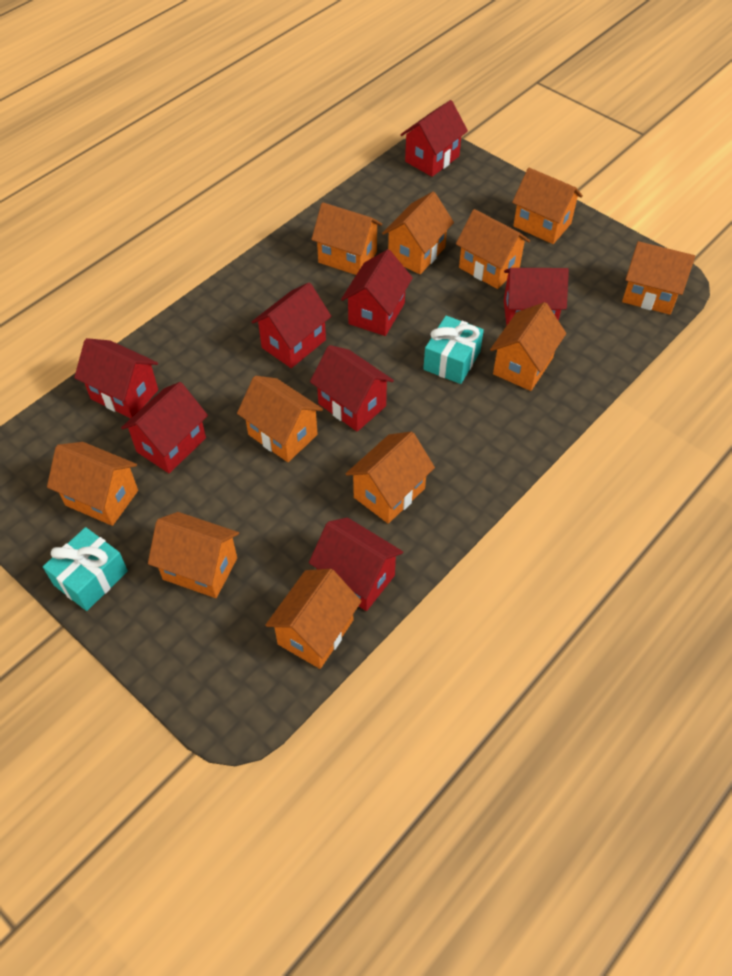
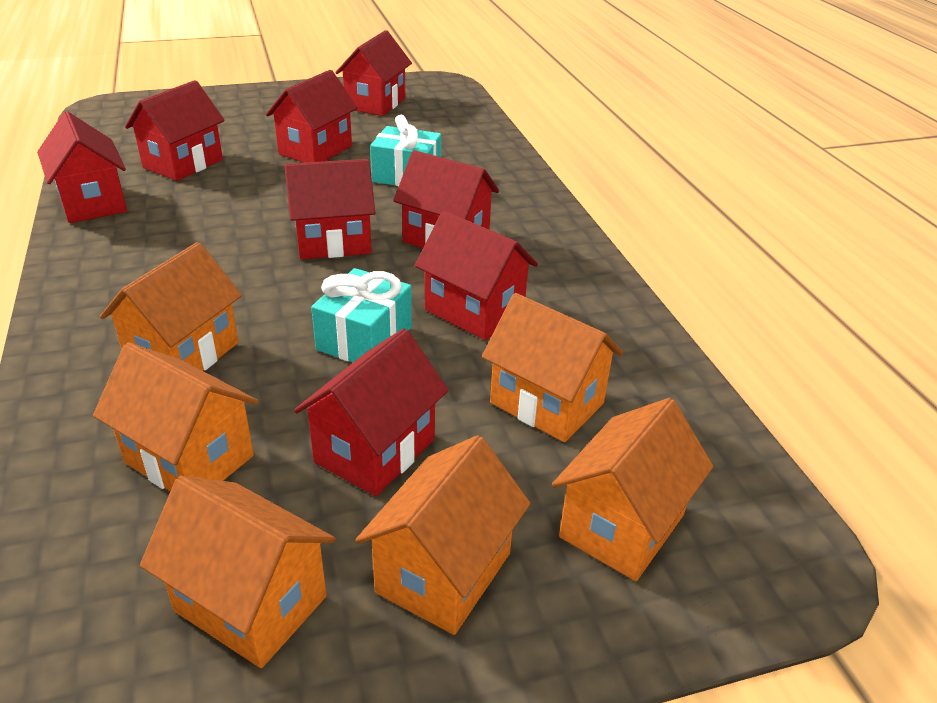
orange house: 11 -> 6

